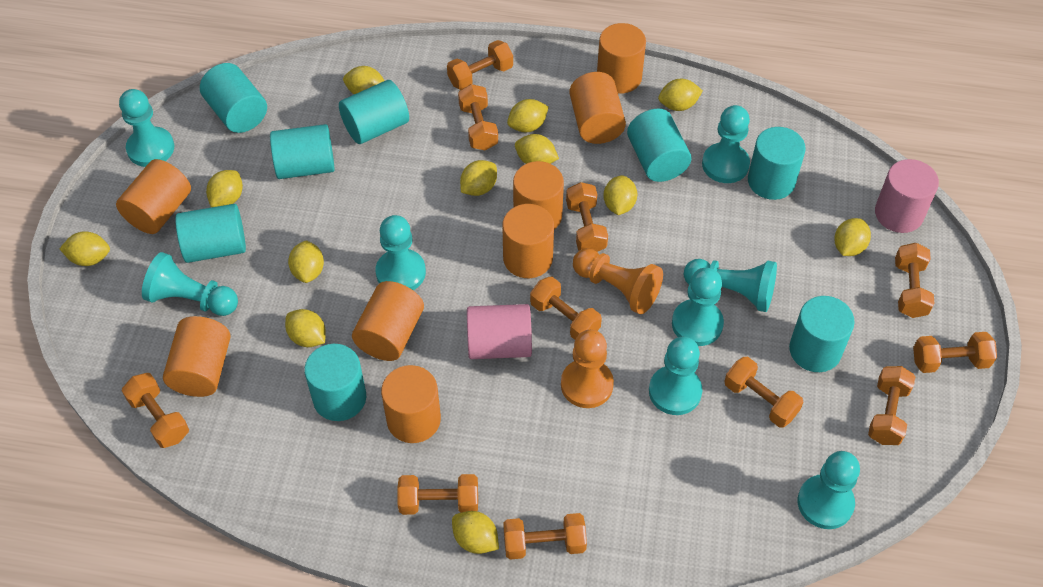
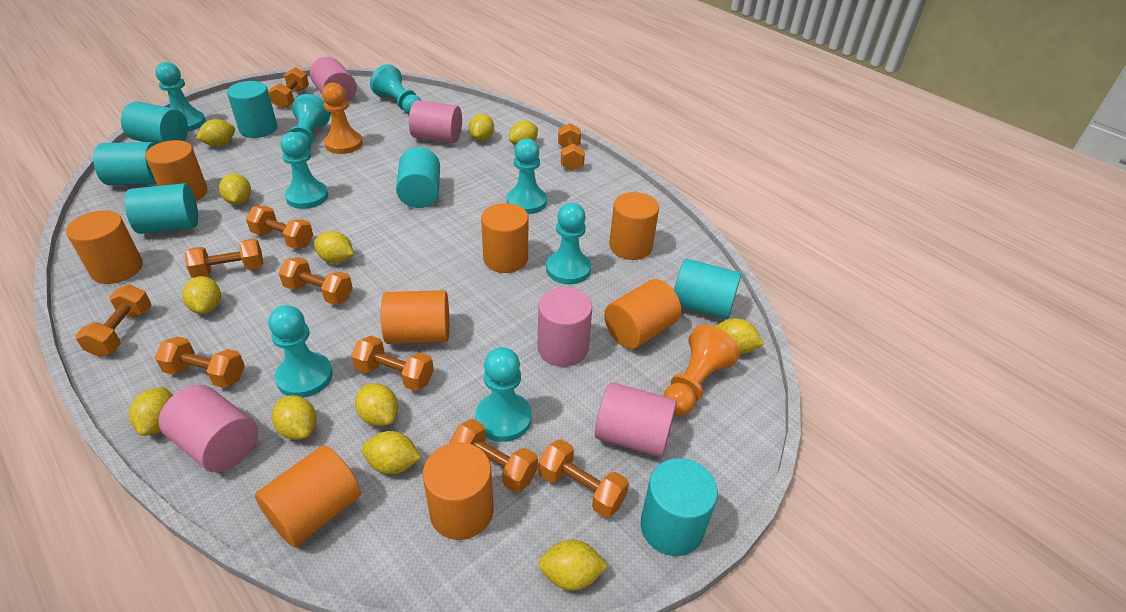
orange dumbbell: 11 -> 10
pink cylinder: 2 -> 5
turquoise cylinder: 8 -> 7

